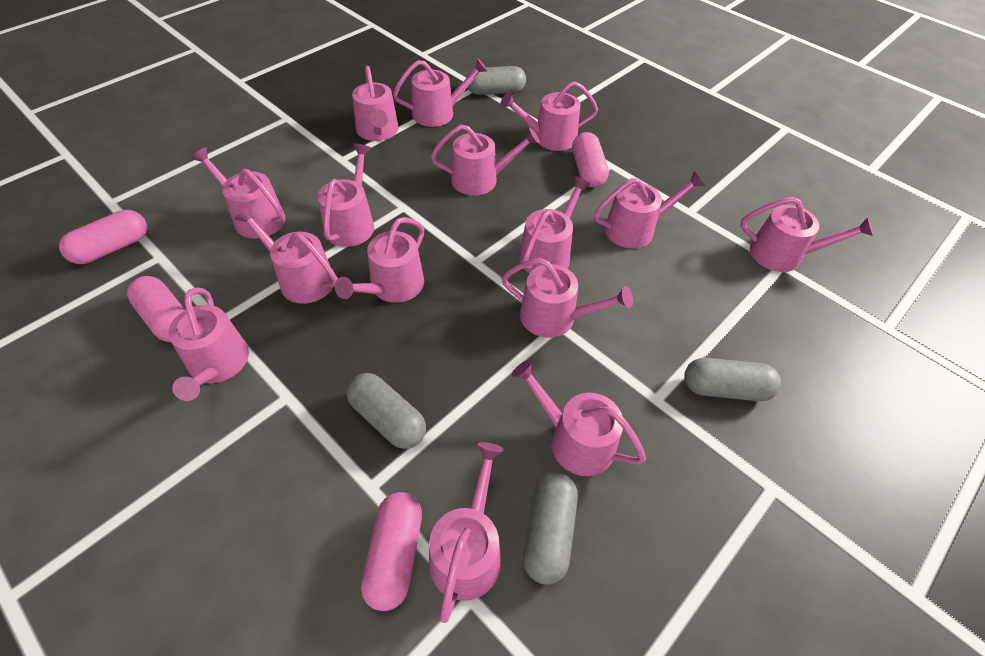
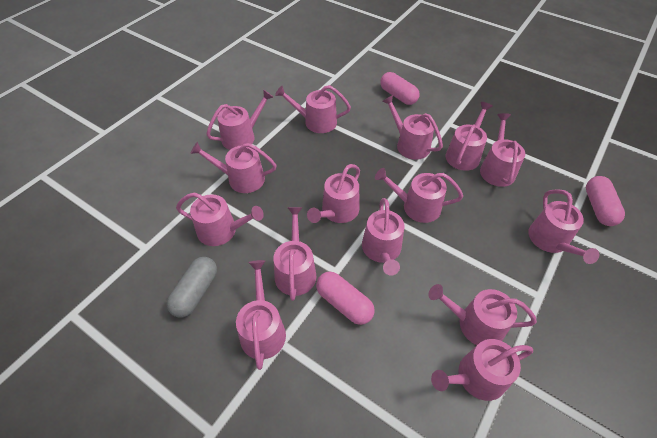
grey capsule: 4 -> 1
pink capsule: 4 -> 3

